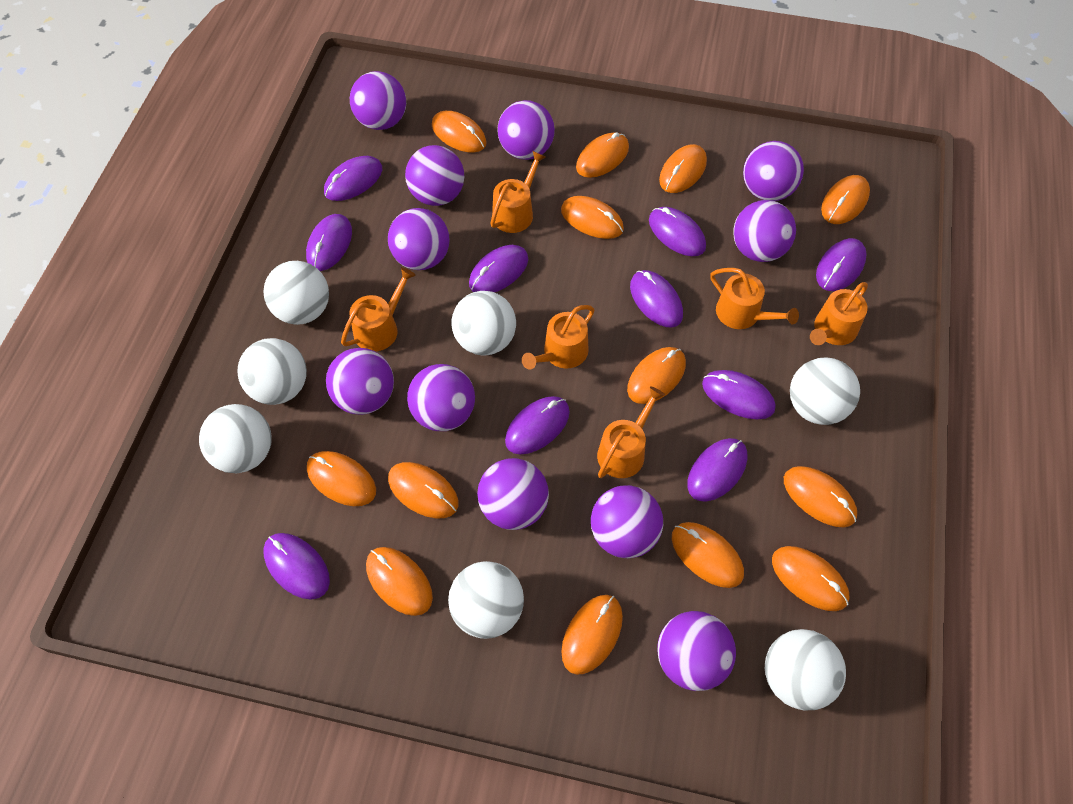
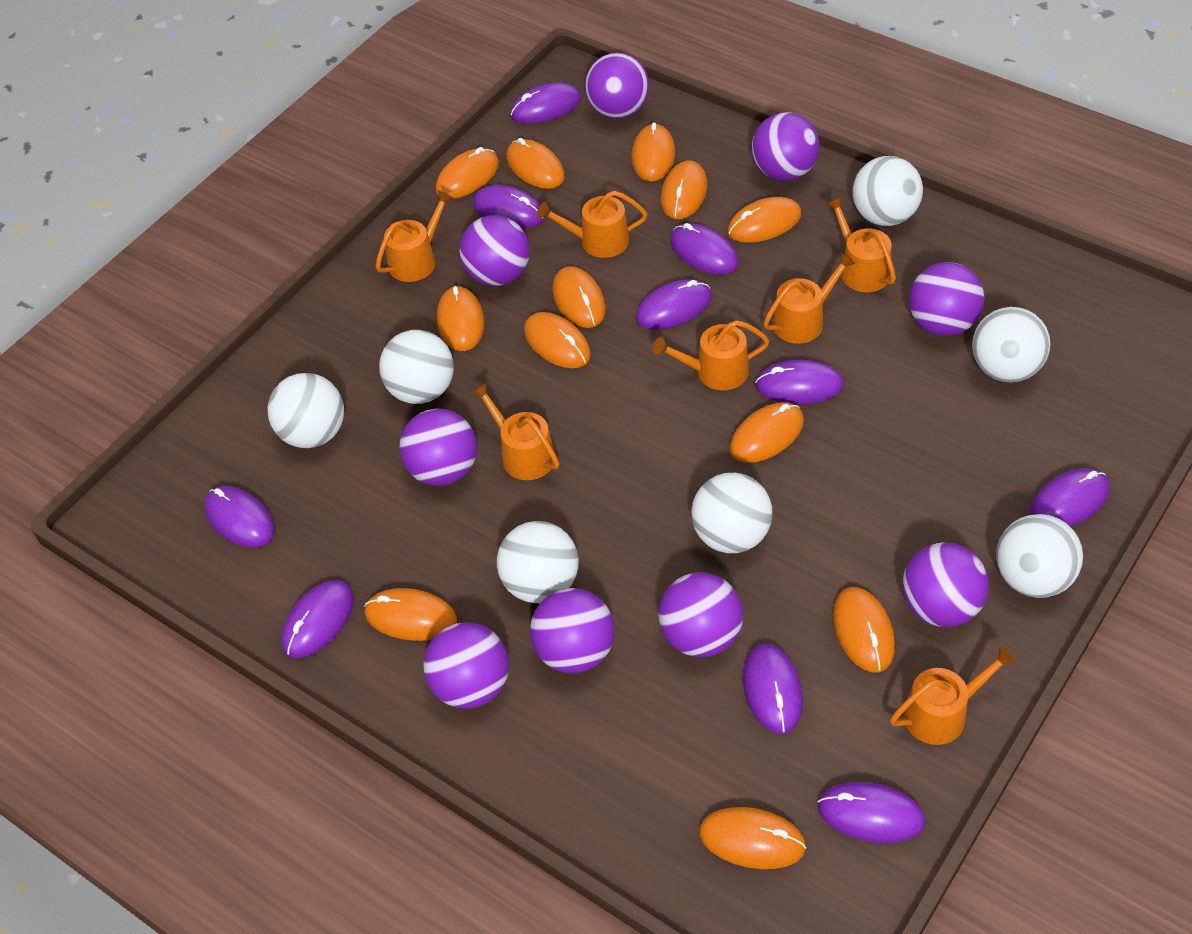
orange mouse: 13 -> 12
orange watering can: 6 -> 7
purple ball: 11 -> 9

